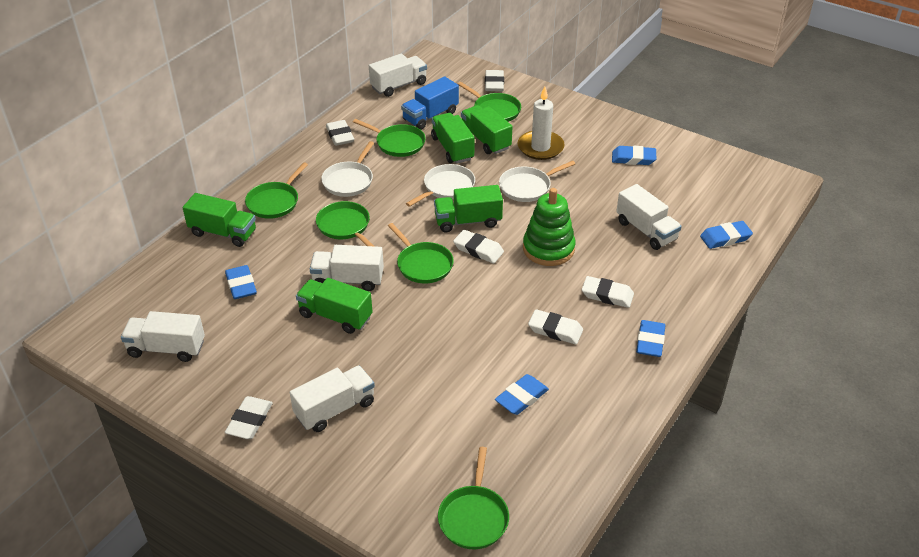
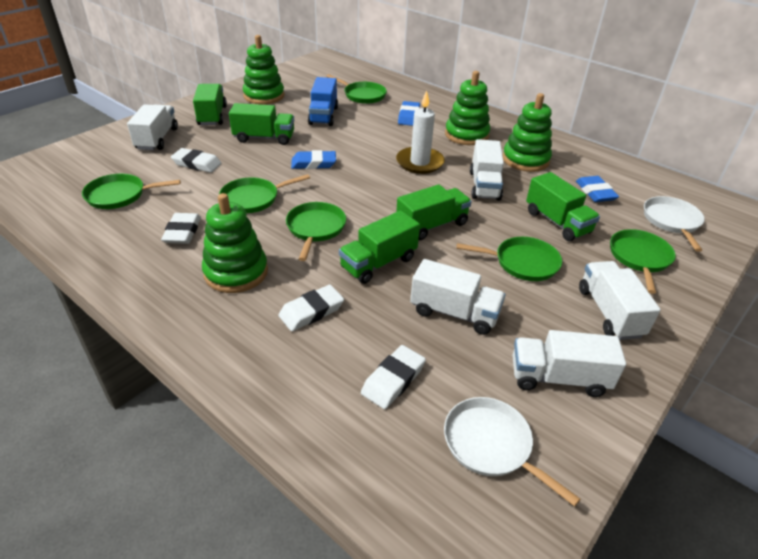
blue eraser: 5 -> 3
green stacking toy: 1 -> 4
white eraser: 6 -> 4
white pan: 3 -> 2

